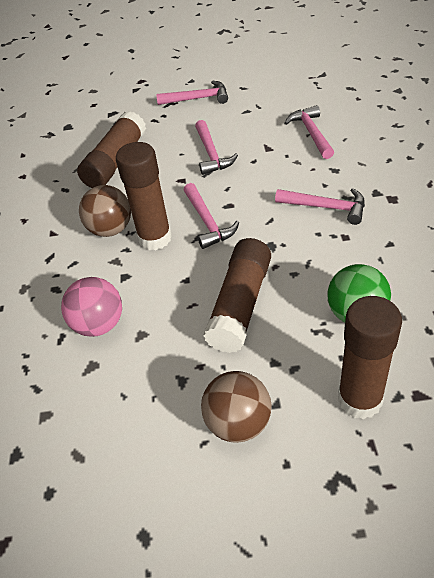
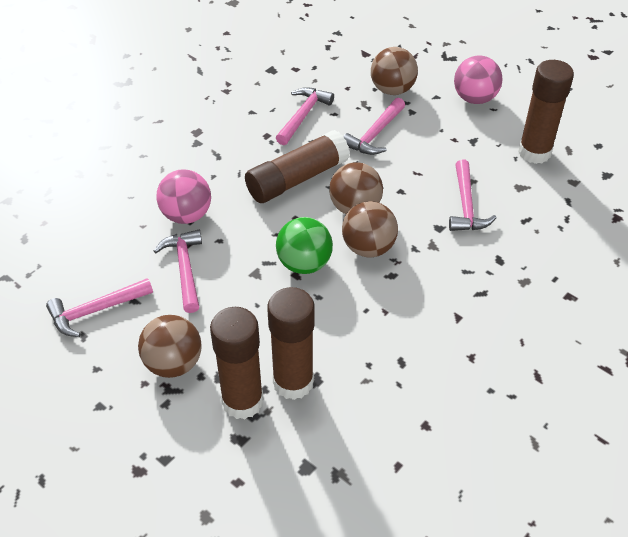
brown ball: 2 -> 4
pink ball: 1 -> 2

